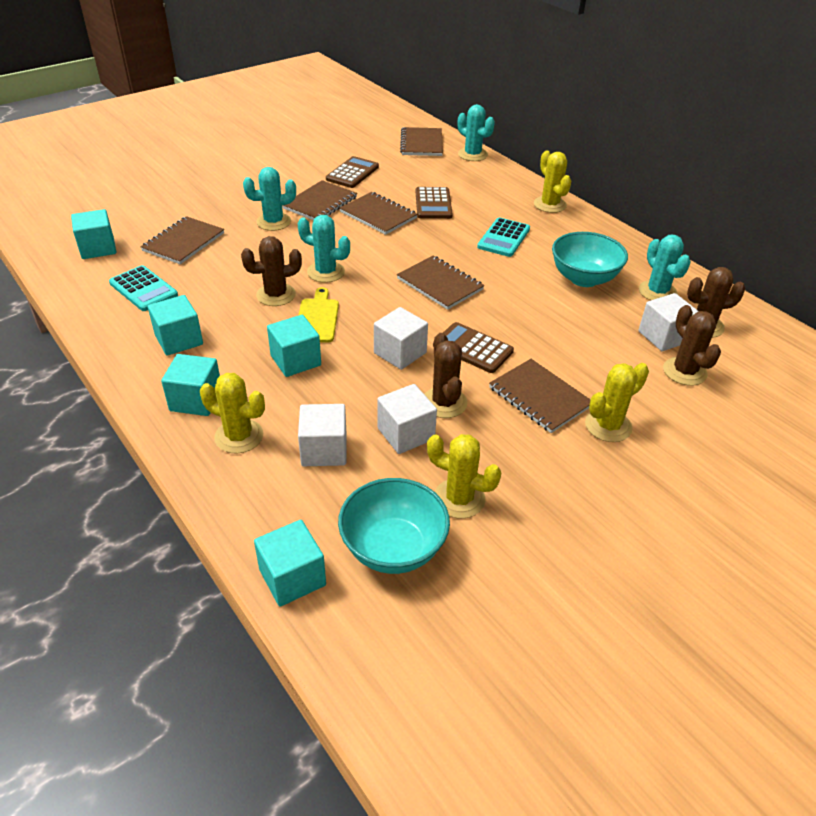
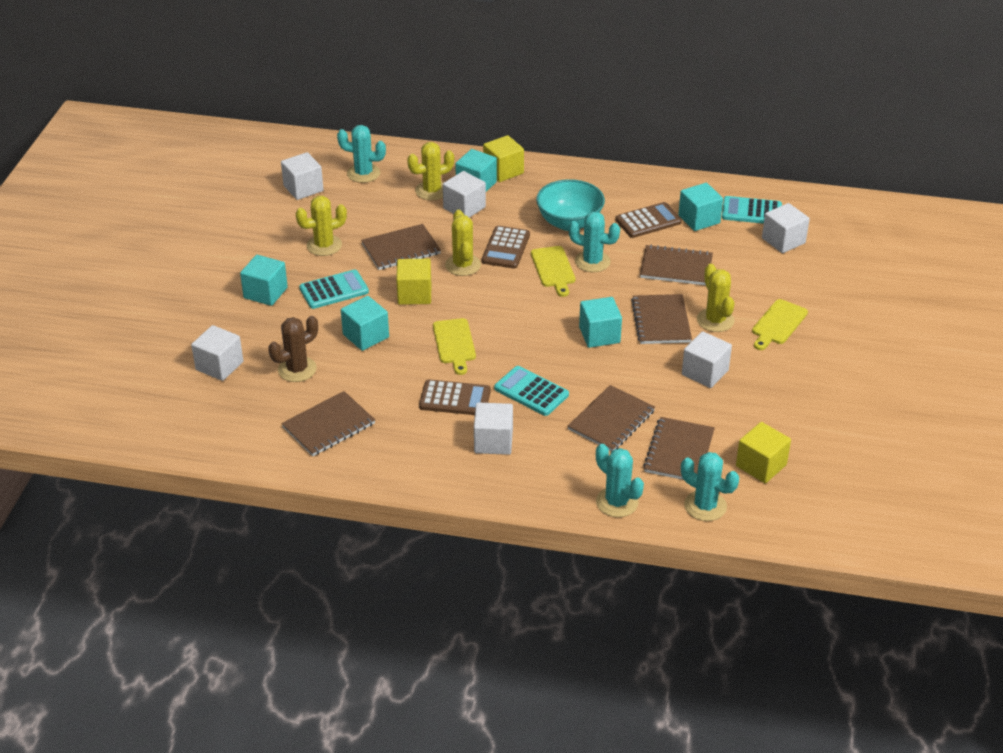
brown cactus: 4 -> 1
turquoise bowl: 2 -> 1
turquoise calculator: 2 -> 3
white cube: 4 -> 6
yellow cube: 0 -> 3
yellow cutting board: 1 -> 3

